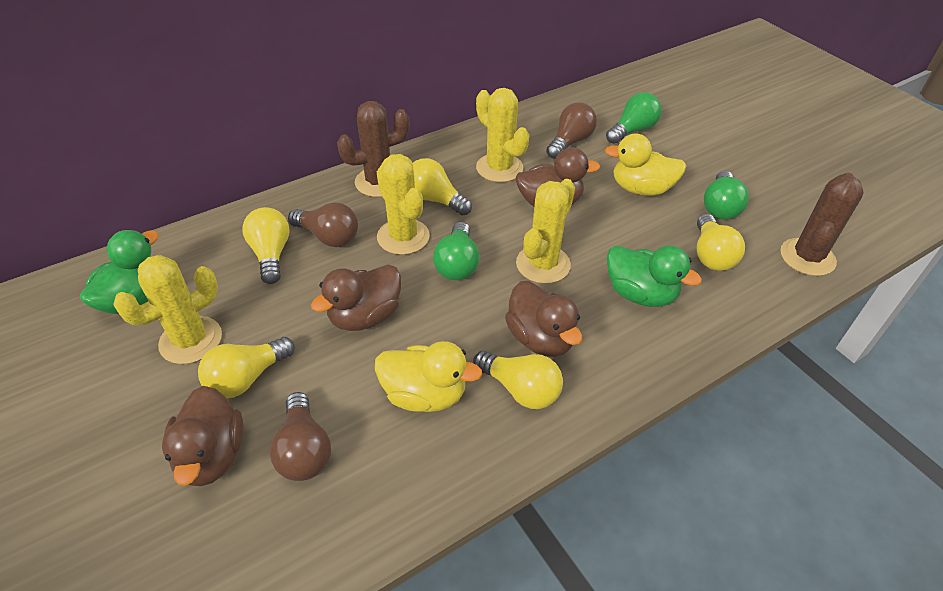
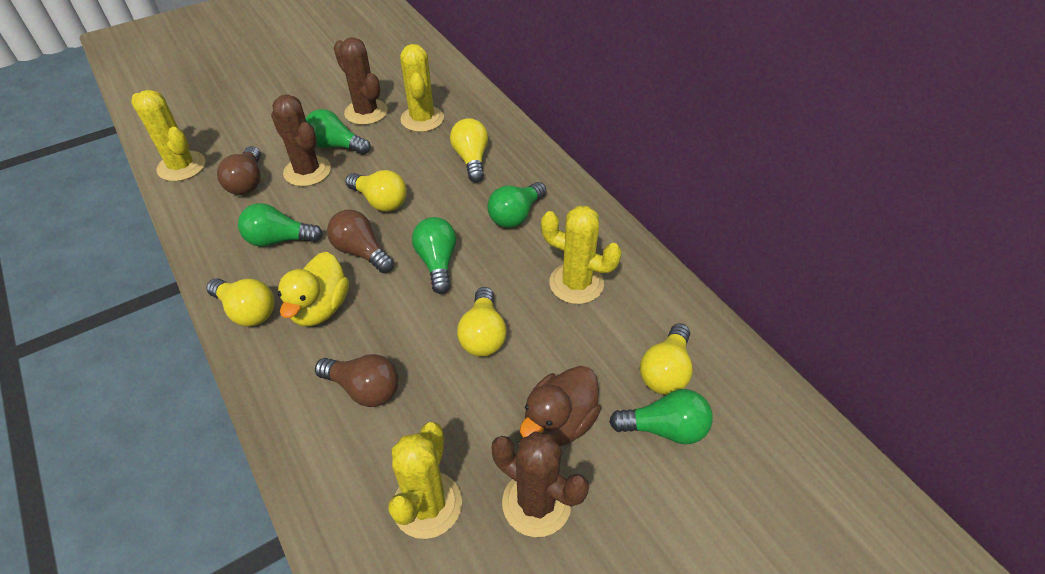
brown cactus: 2 -> 3
brown duck: 4 -> 1
green duck: 2 -> 0
green light bulb: 3 -> 5
yellow duck: 2 -> 1

